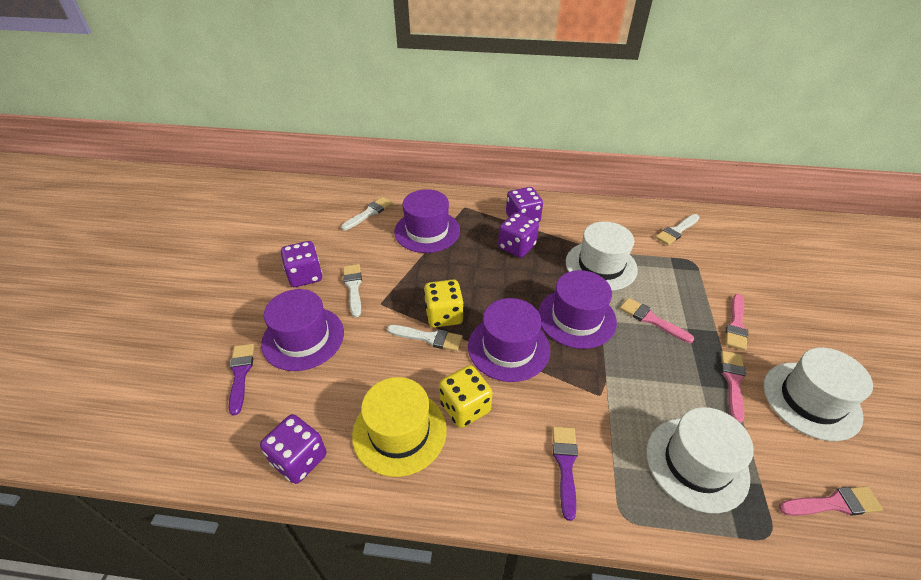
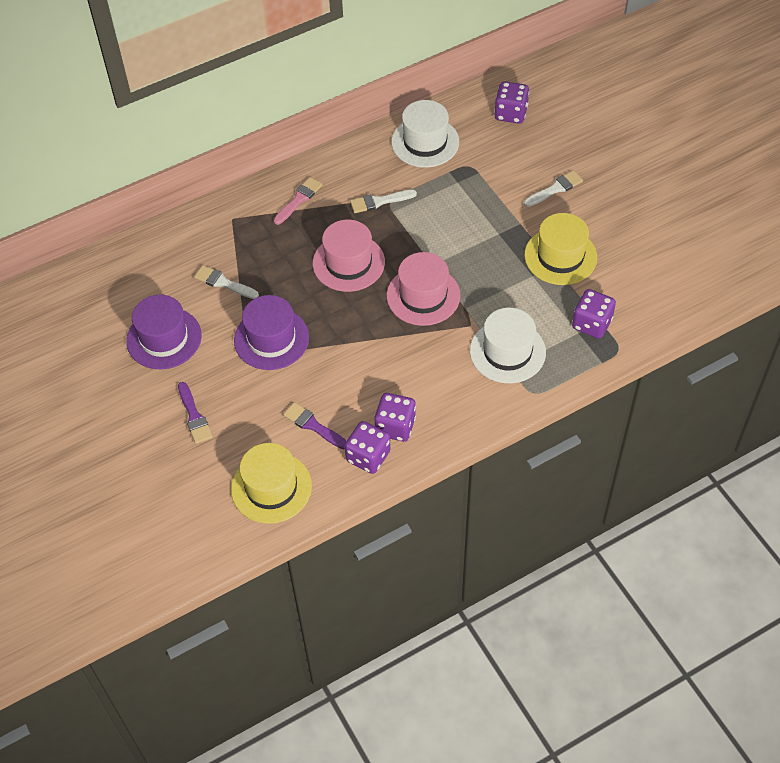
pink brush: 4 -> 1
pink hat: 0 -> 2
purple hat: 4 -> 2
white brush: 4 -> 3
white hat: 3 -> 2
yellow dice: 2 -> 0
yellow hat: 1 -> 2

